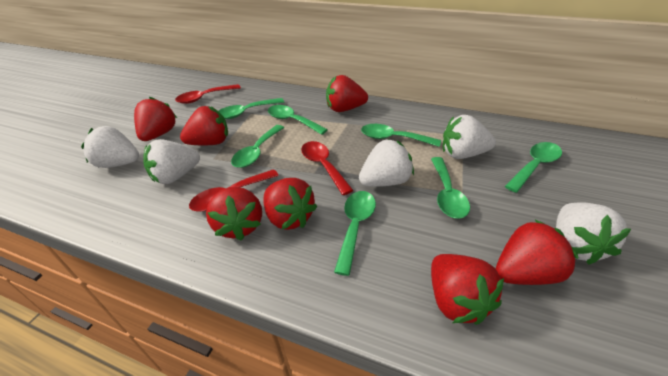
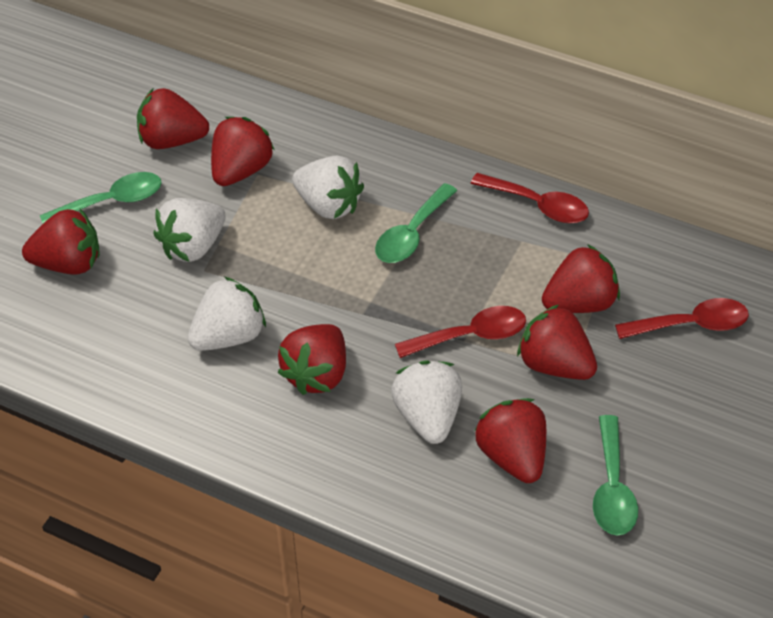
green spoon: 7 -> 3
white strawberry: 5 -> 4

